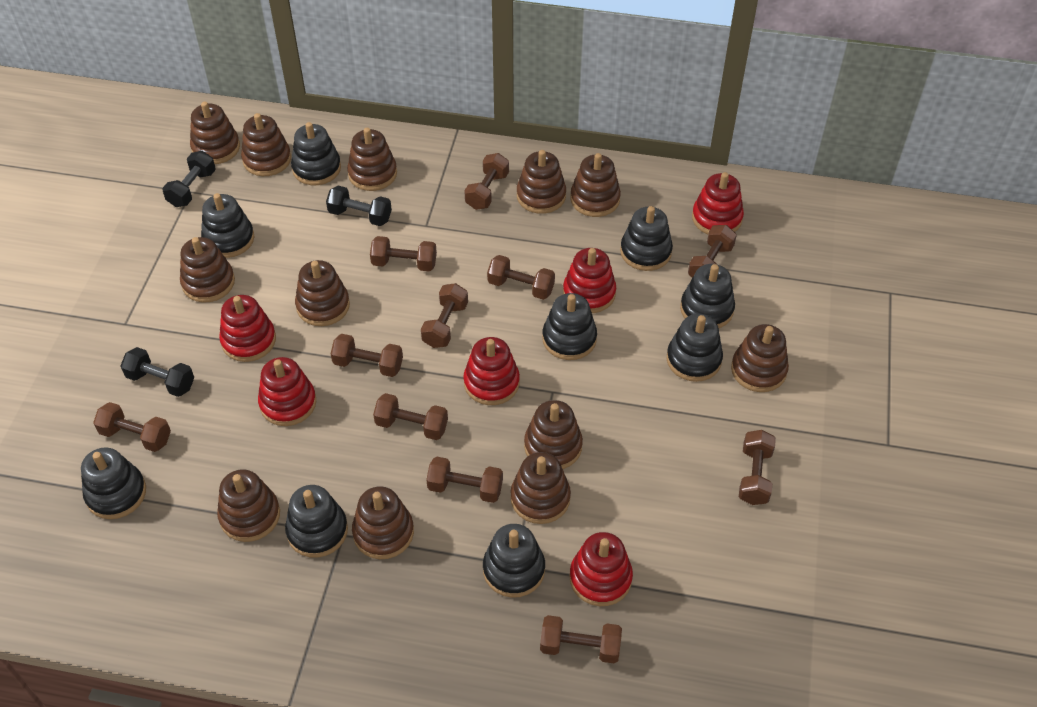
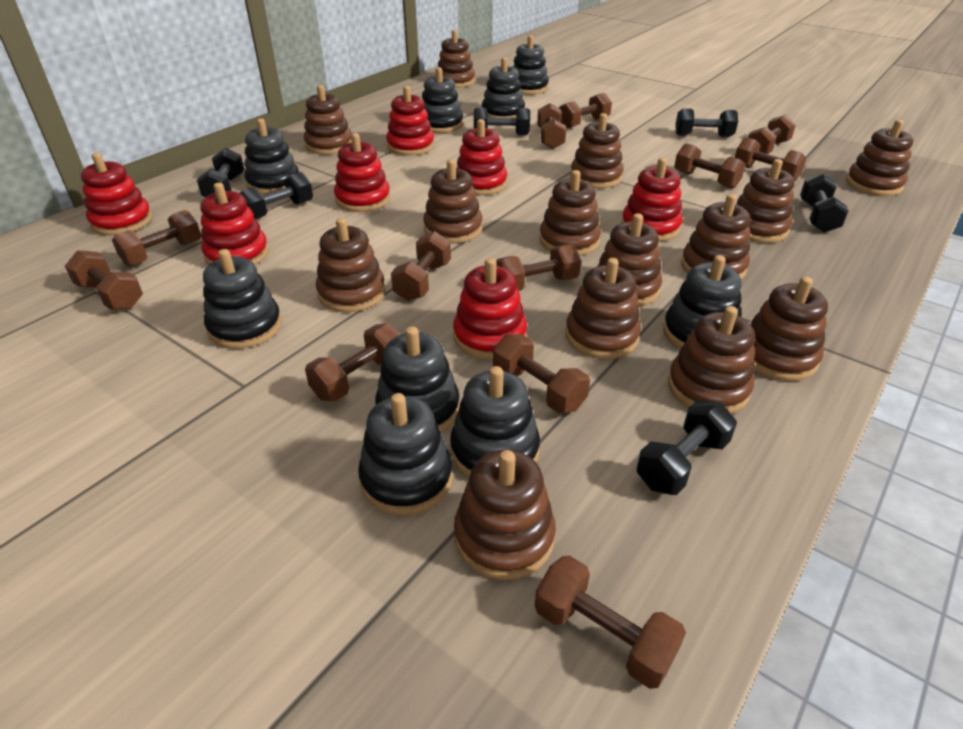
black dumbbell: 3 -> 6
brown dumbbell: 11 -> 12
brown stacking toy: 12 -> 14
red stacking toy: 6 -> 7

